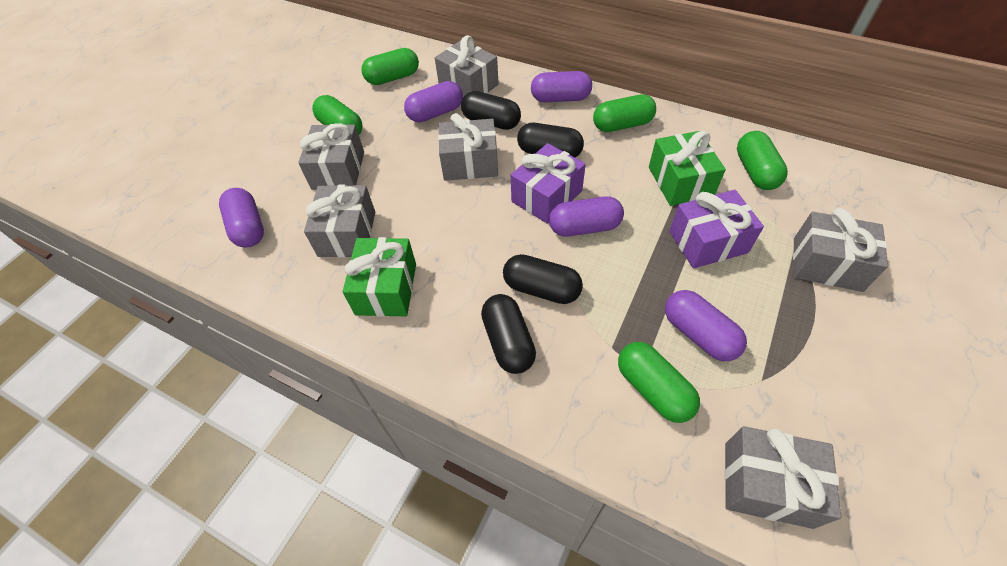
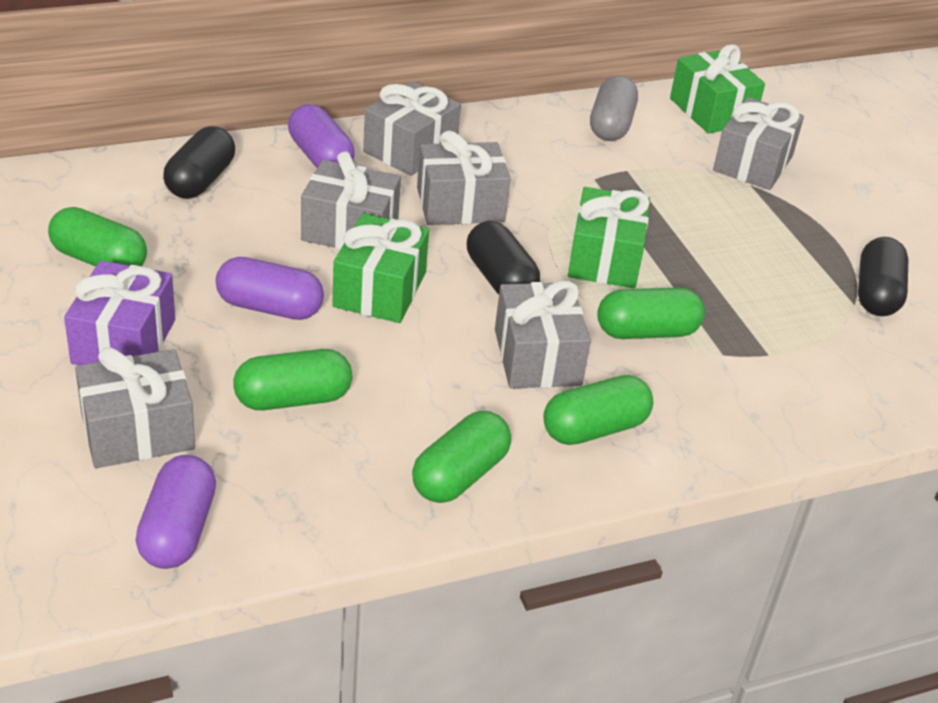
black capsule: 4 -> 3
green gift: 2 -> 3
grey capsule: 0 -> 1
purple capsule: 5 -> 3
purple gift: 2 -> 1

